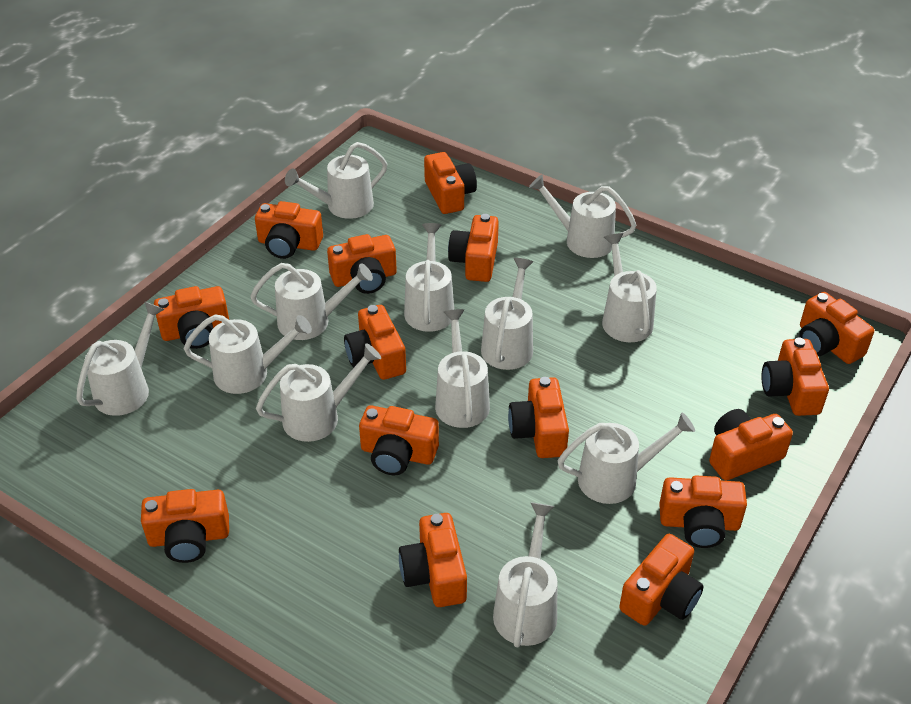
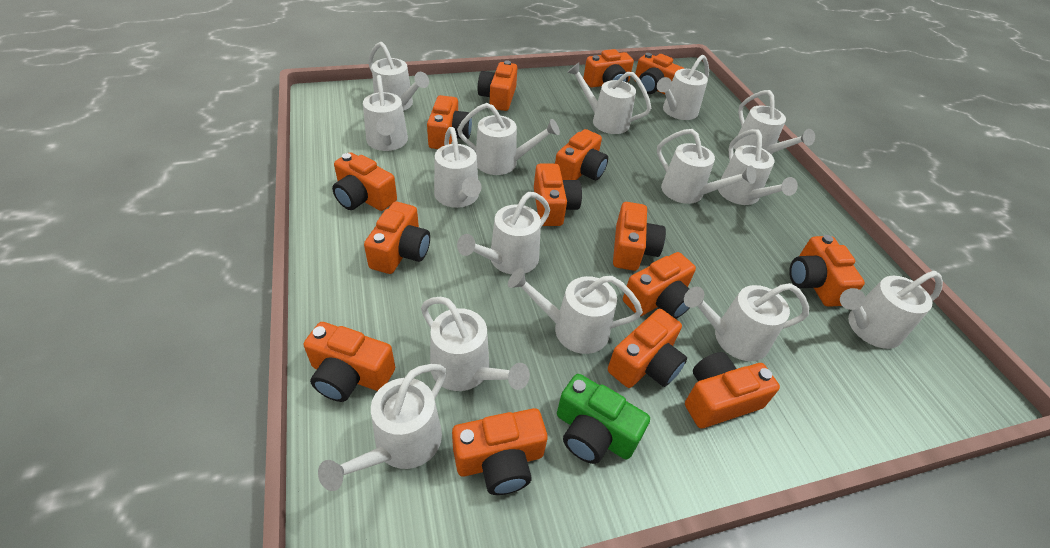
green camera: 0 -> 1
white watering can: 12 -> 15

